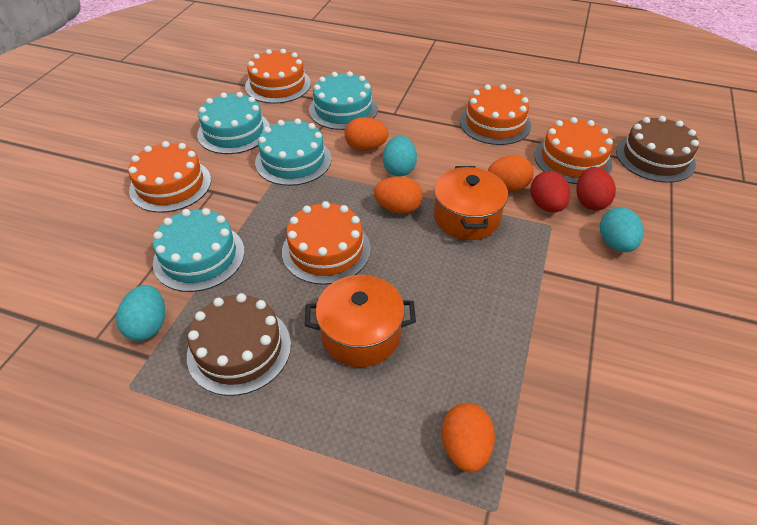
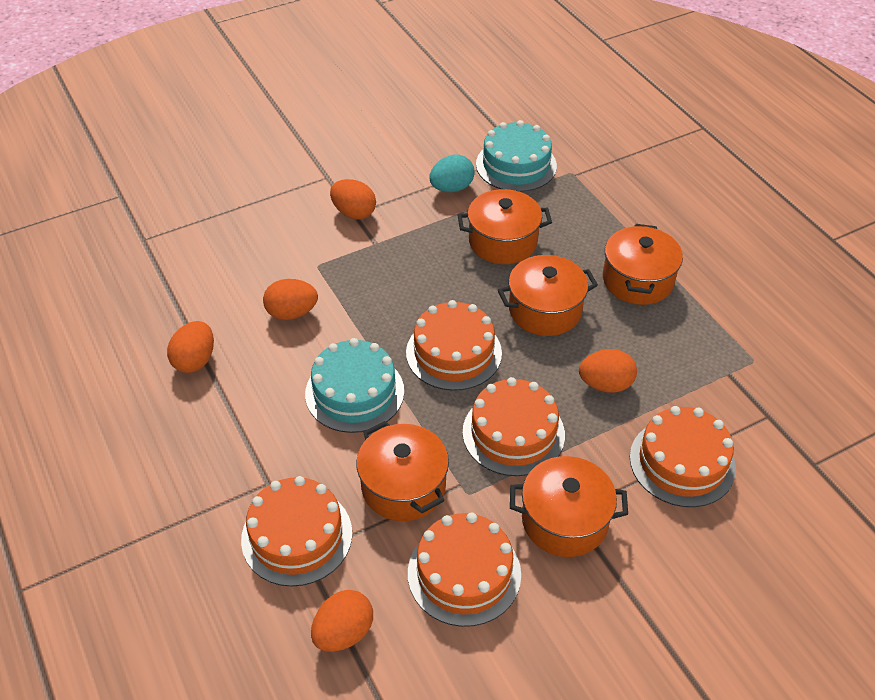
brown cake: 2 -> 0
orange egg: 4 -> 5
orange pot: 2 -> 5
red egg: 2 -> 0
turquoise cake: 4 -> 2
turquoise egg: 3 -> 1

